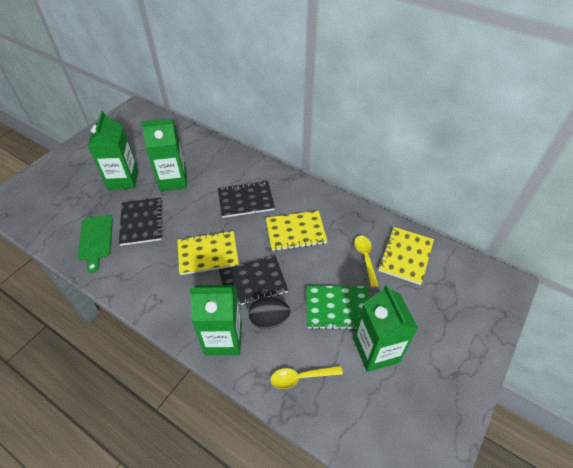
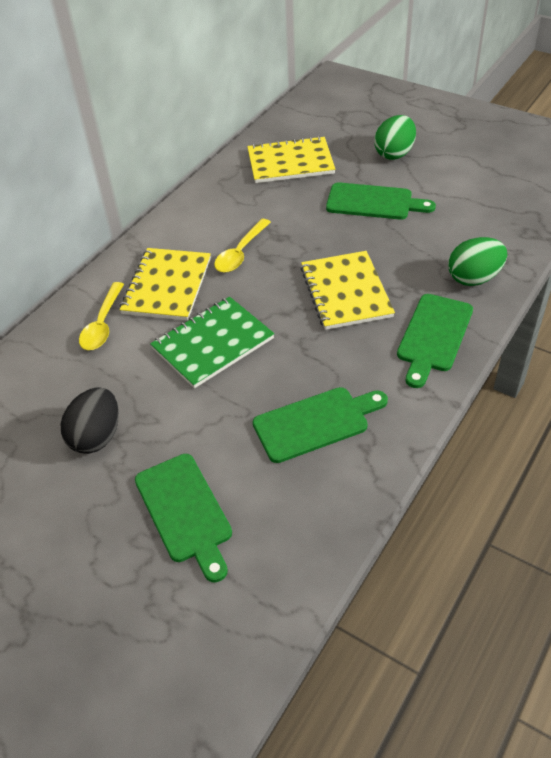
black notebook: 3 -> 0
green carton: 4 -> 0
green cutting board: 1 -> 4
green egg: 0 -> 2

